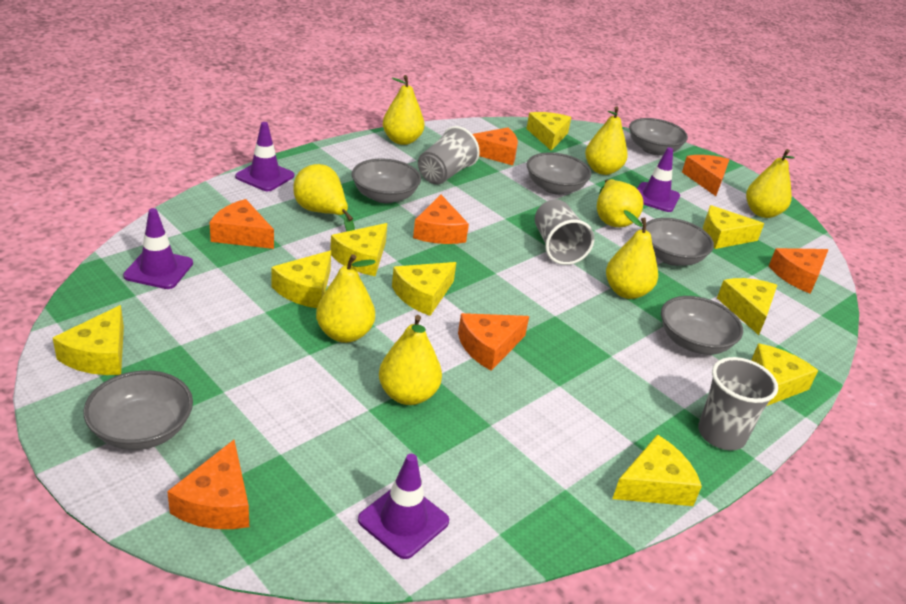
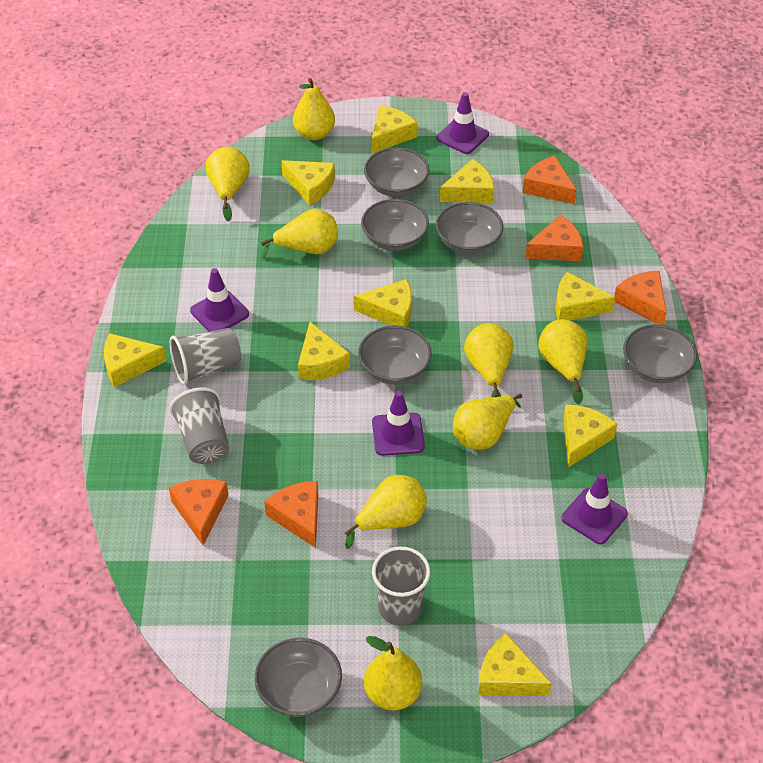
orange cheese: 7 -> 5

